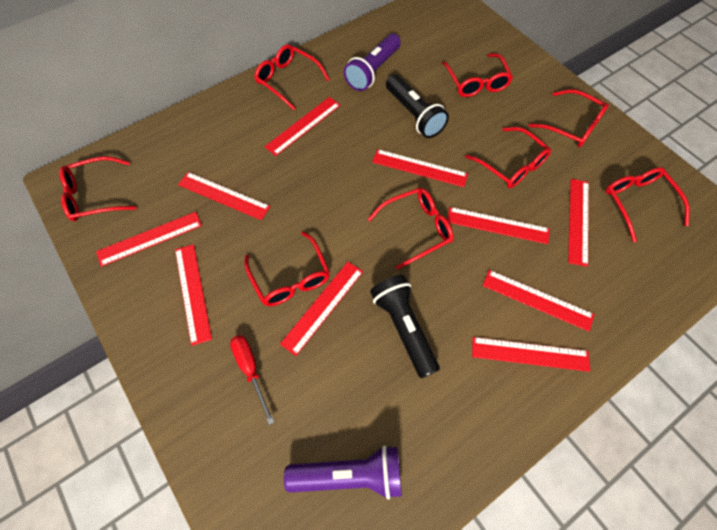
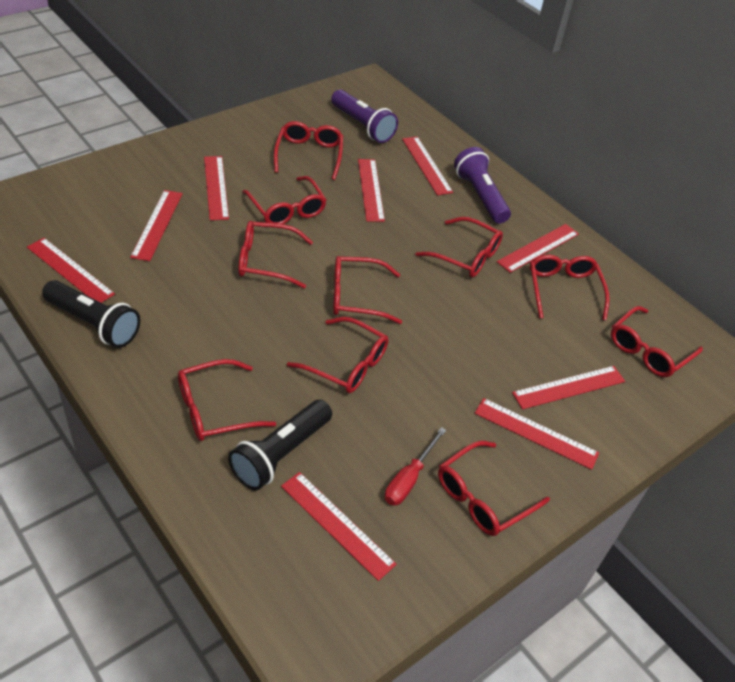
red glasses: 8 -> 10
red ruler: 10 -> 9

